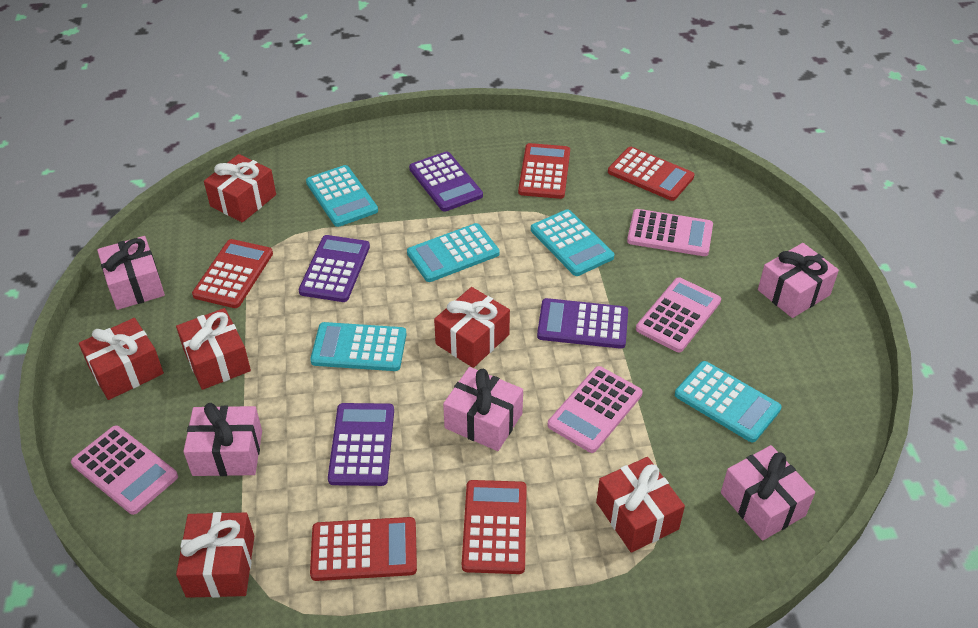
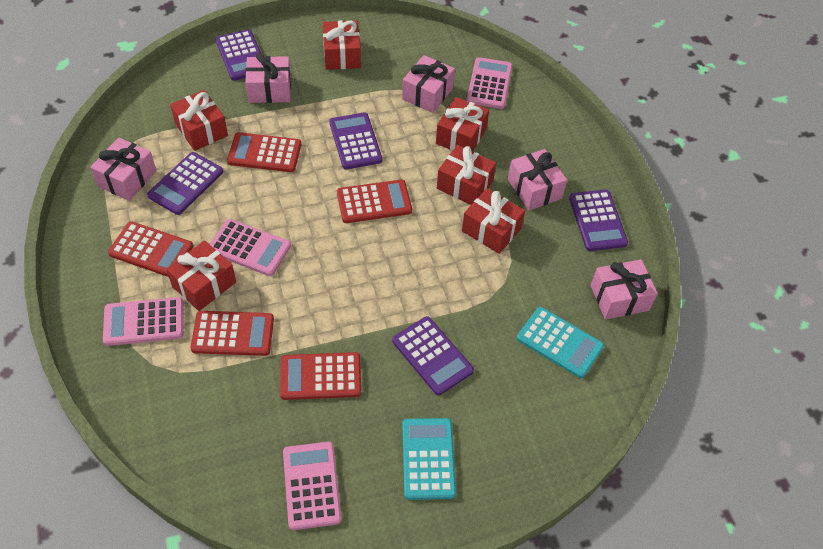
purple calculator: 4 -> 5
turquoise calculator: 5 -> 2

